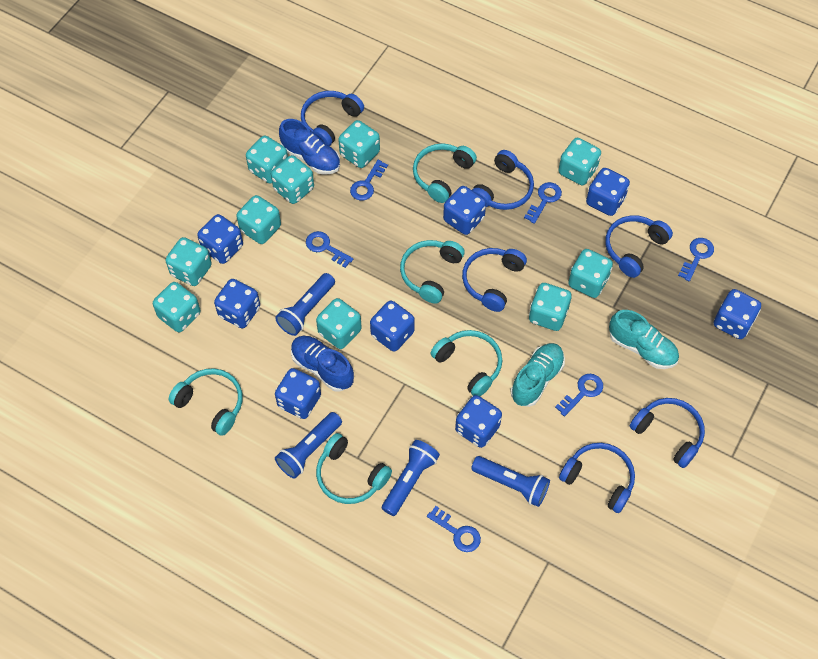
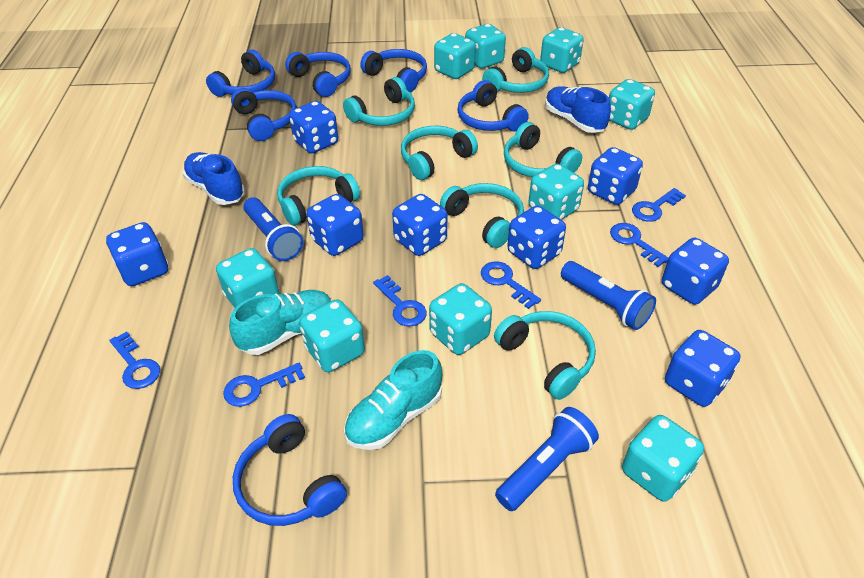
blue flashlight: 4 -> 3
turquoise dice: 10 -> 9
turquoise headphones: 5 -> 7

